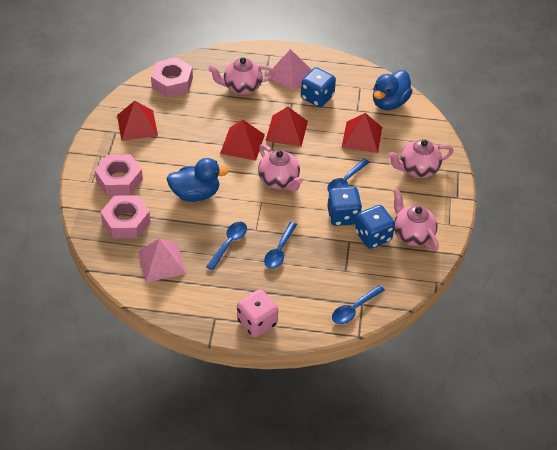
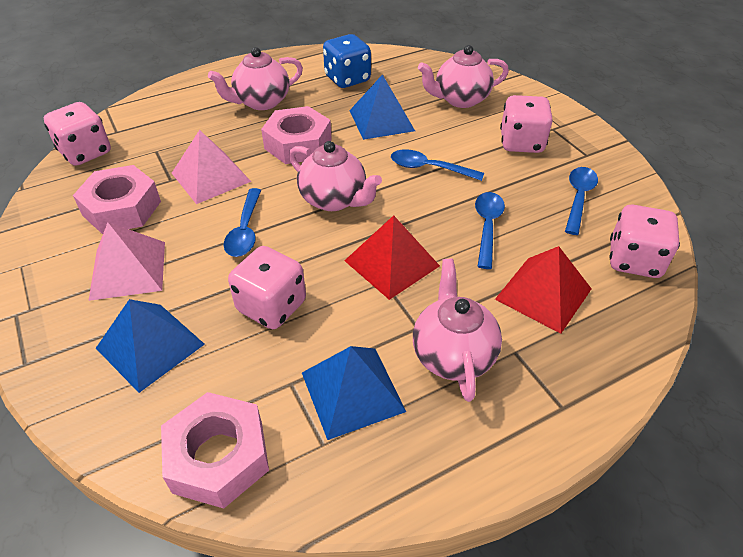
blue dice: 3 -> 1
blue duck: 2 -> 0
blue pyramid: 0 -> 3
pink dice: 1 -> 4
red pyramid: 4 -> 2

